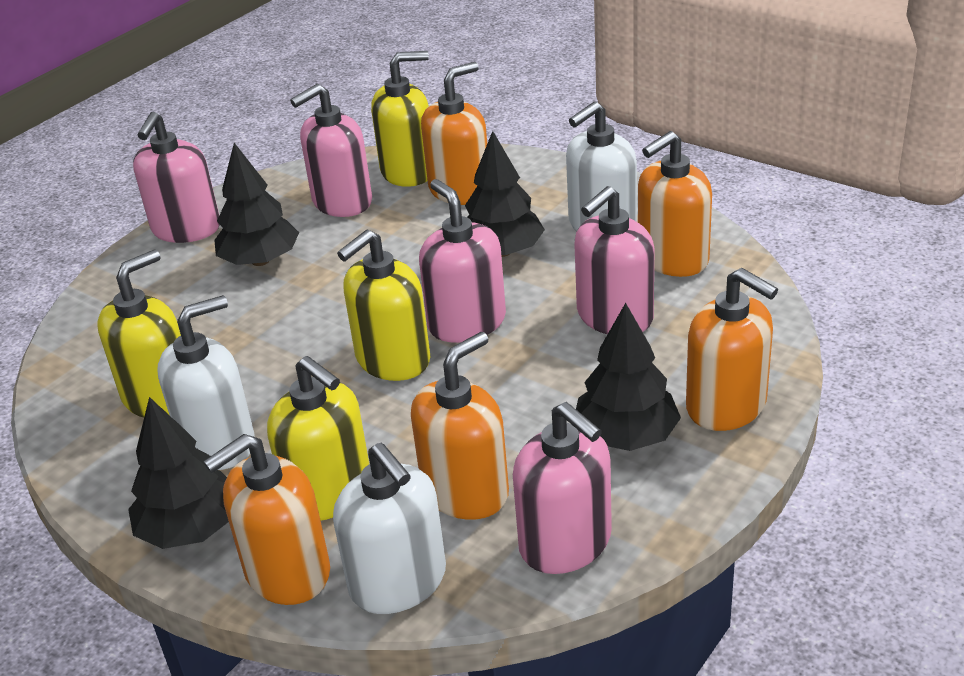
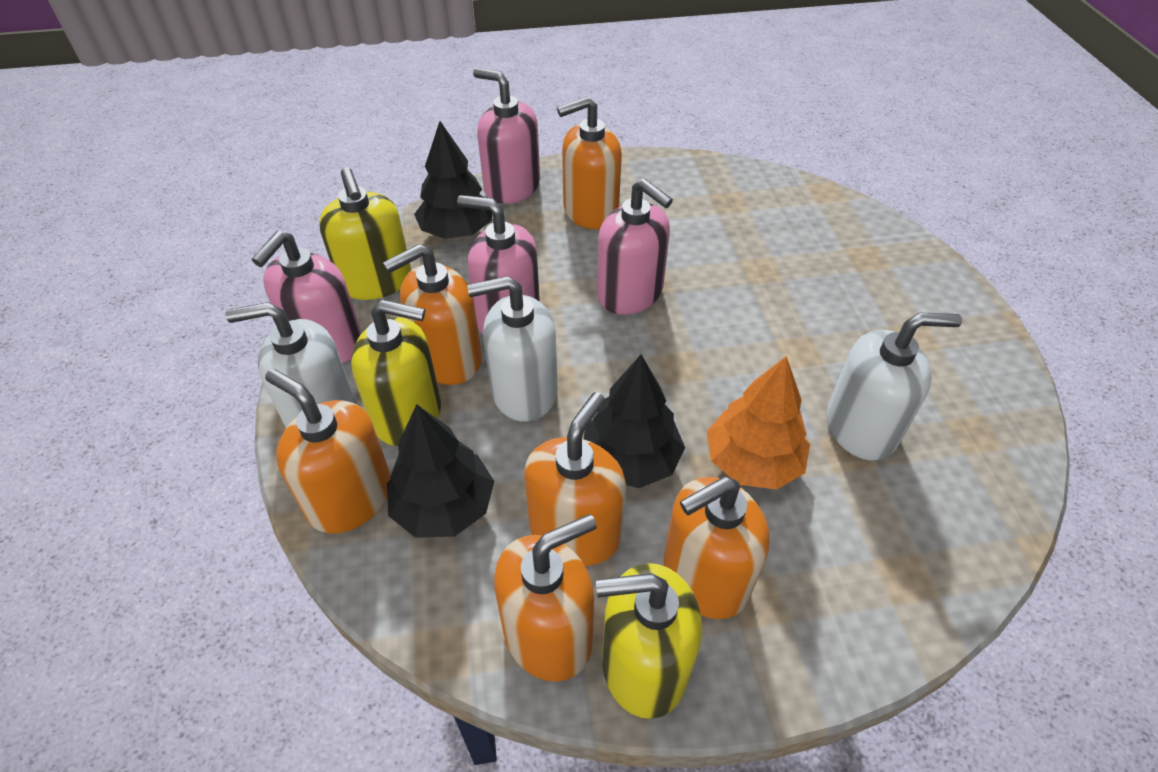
black tree: 4 -> 3
orange soap dispenser: 5 -> 6
orange tree: 0 -> 1
pink soap dispenser: 5 -> 4
yellow soap dispenser: 4 -> 3

